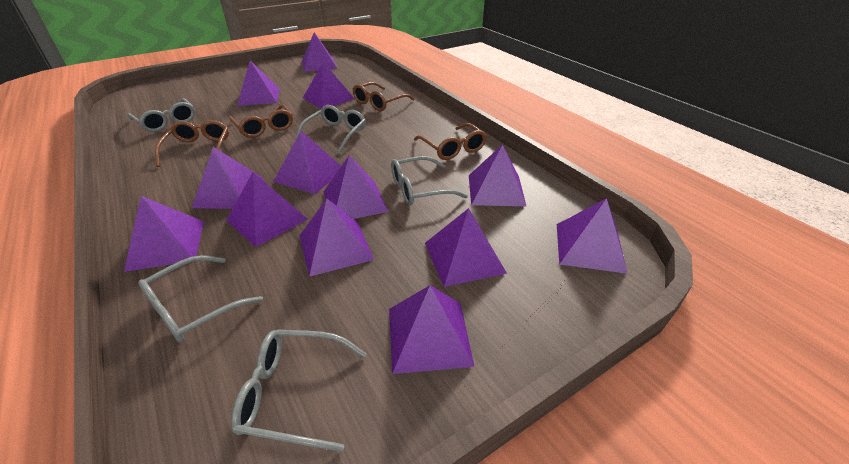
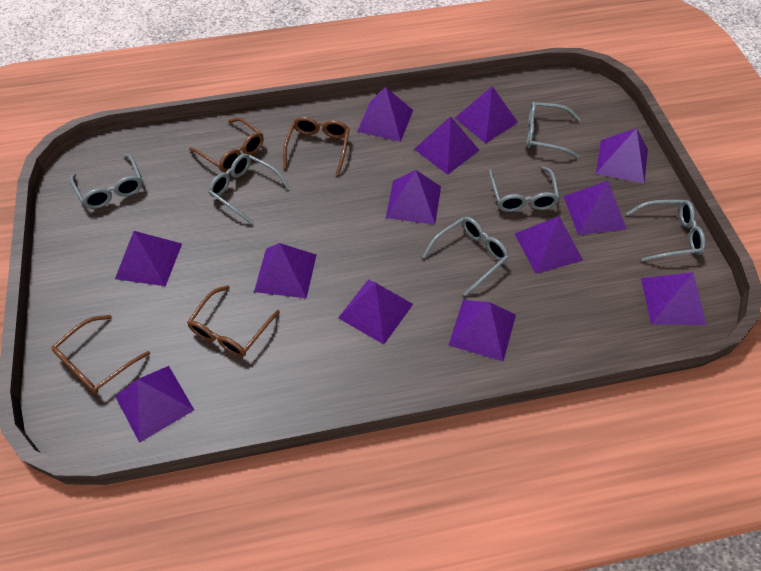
grey glasses: 5 -> 6

